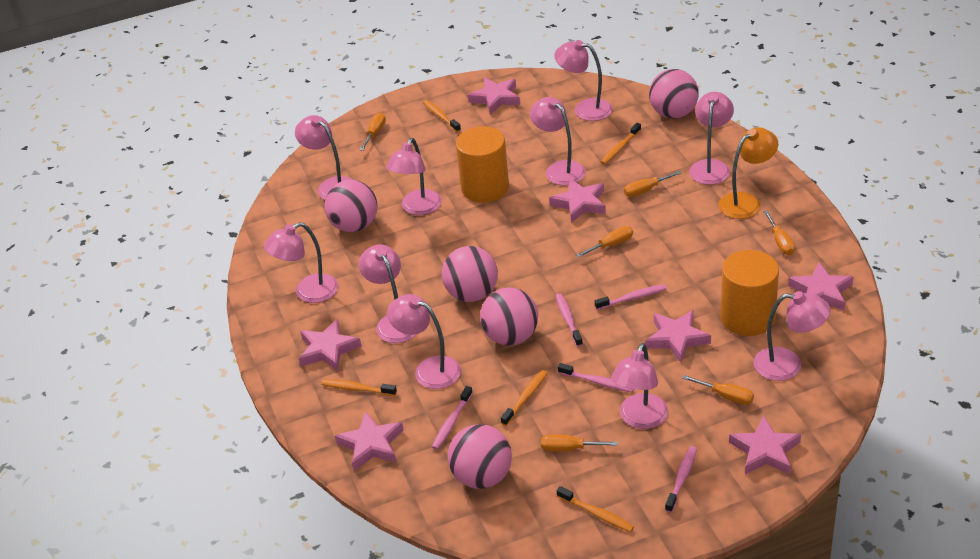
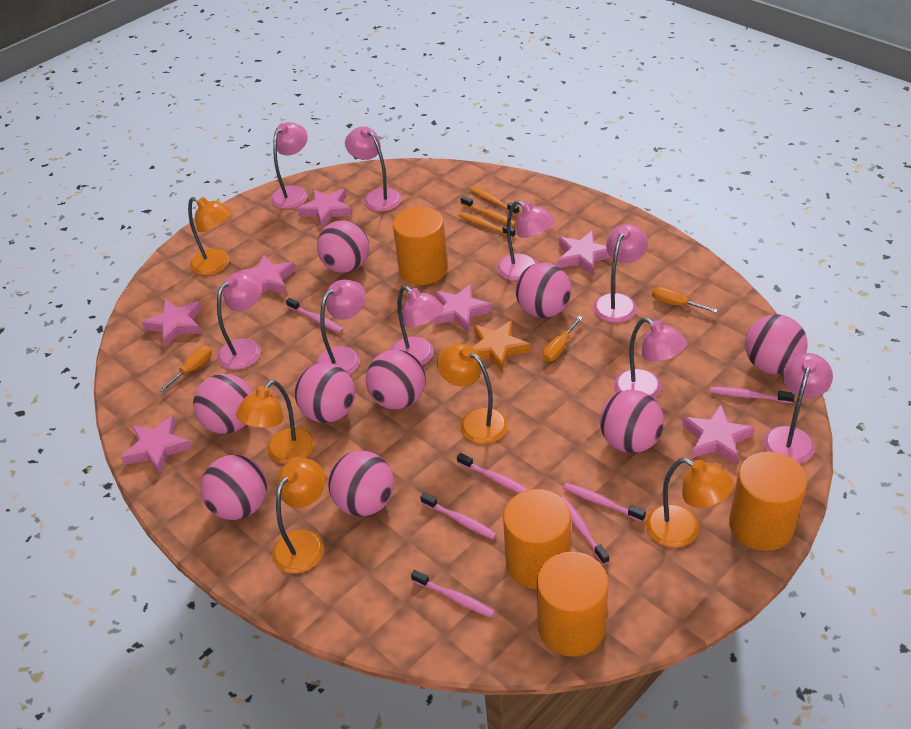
orange cylinder: 2 -> 4
orange lamp: 1 -> 5
orange screwdriver: 6 -> 3
orange star: 0 -> 1
orange toothbrush: 5 -> 3
pink ball: 5 -> 9
pink lamp: 10 -> 9
pink toothbrush: 5 -> 7

